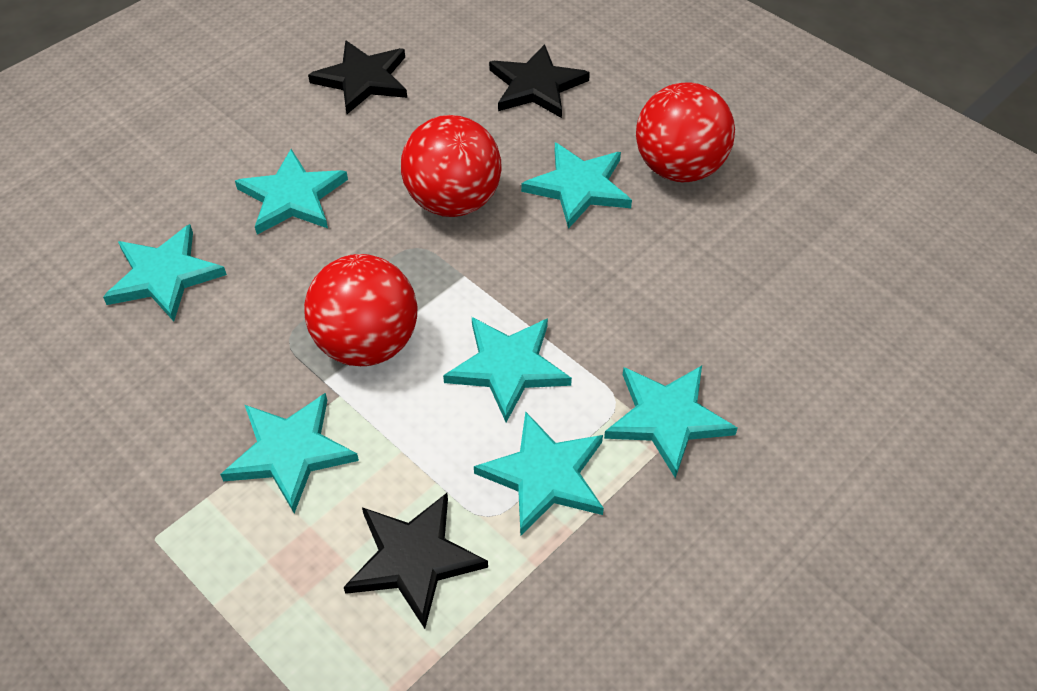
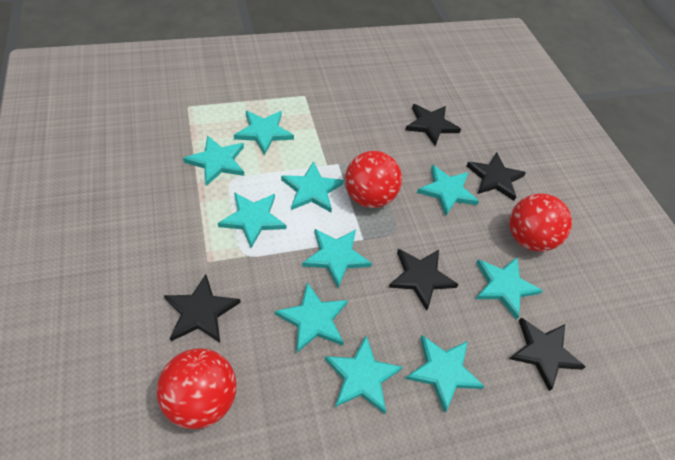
black star: 3 -> 5
turquoise star: 7 -> 10

